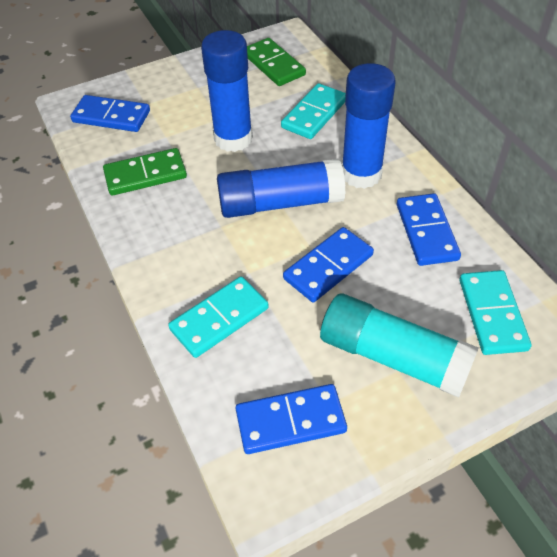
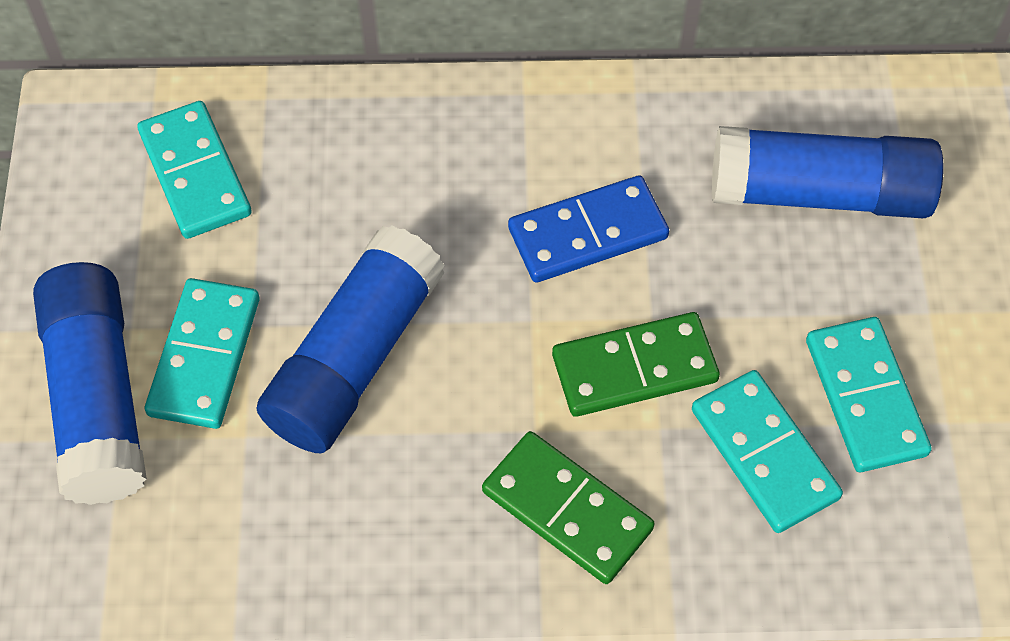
blue domino: 4 -> 1
turquoise domino: 3 -> 4
turquoise glue stick: 1 -> 0

